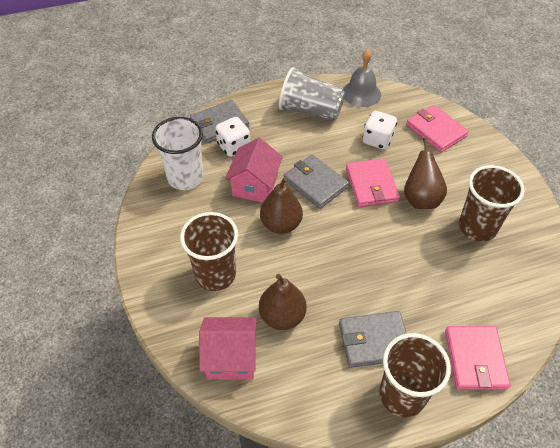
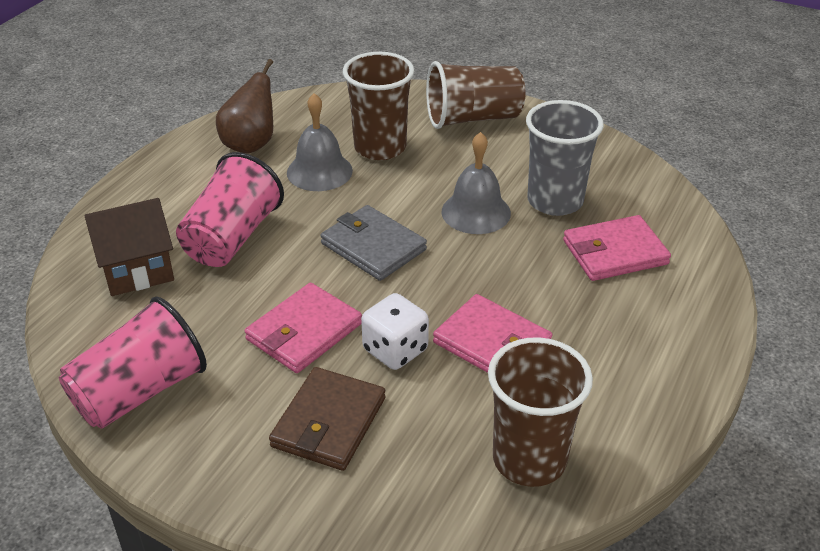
brown house: 0 -> 1
brown pear: 3 -> 1
brown wallet: 0 -> 1
grey bell: 1 -> 2
grey wallet: 3 -> 1
pink cup: 0 -> 2
pink house: 2 -> 0
white cup: 1 -> 0
white dice: 2 -> 1

